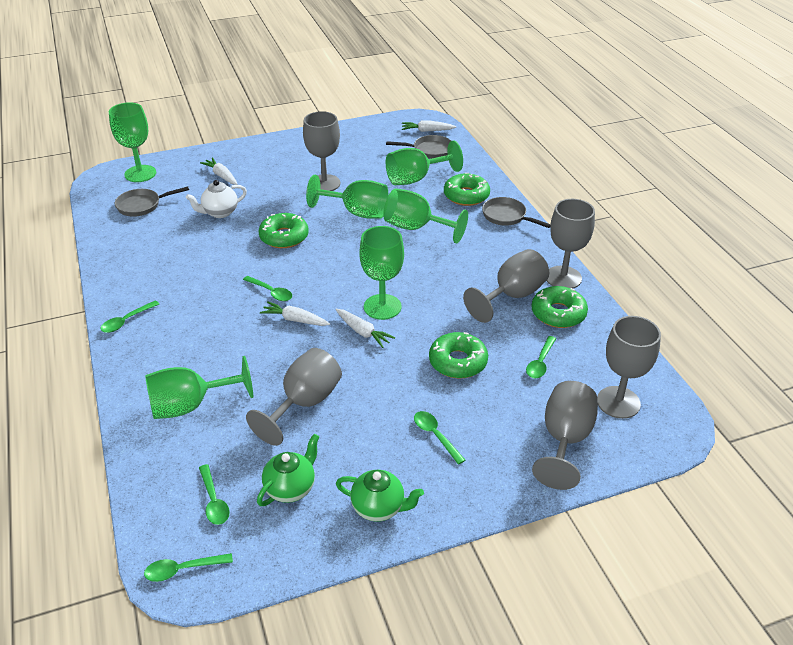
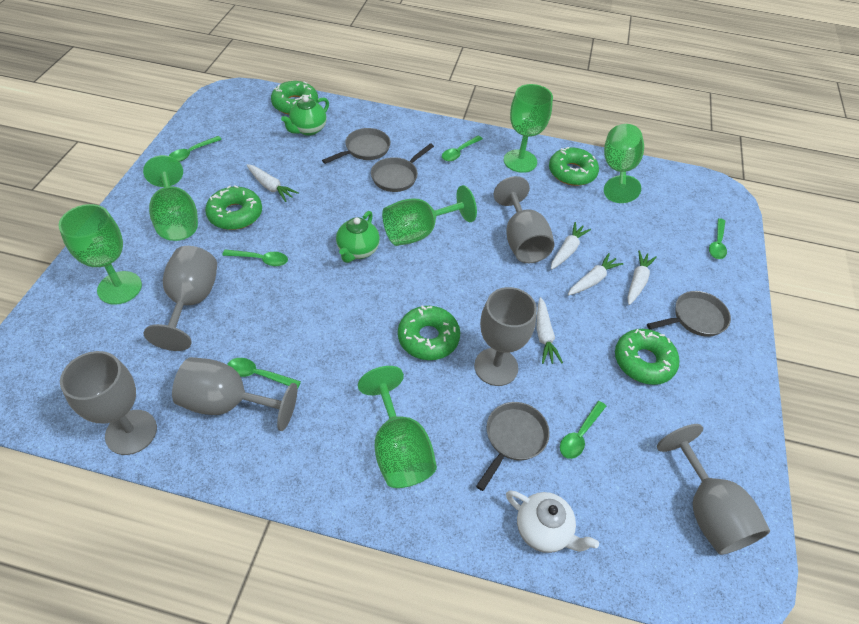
green donut: 4 -> 5
grey pan: 3 -> 4
white carrot: 4 -> 5

